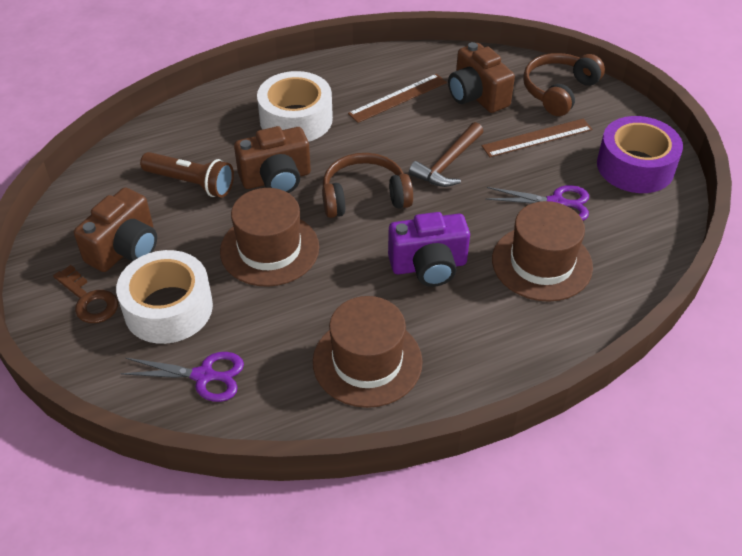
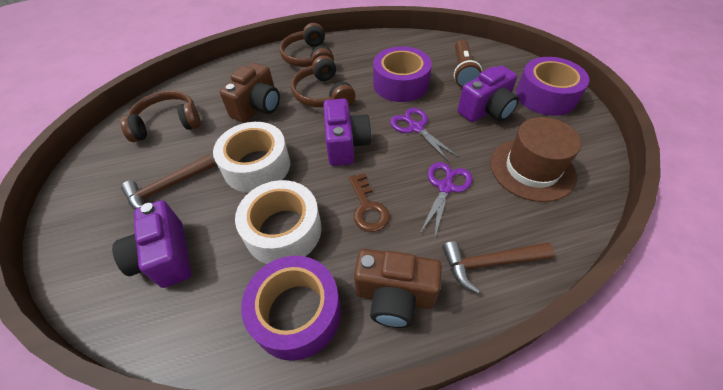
brown camera: 3 -> 2
brown hammer: 1 -> 2
brown hat: 3 -> 1
brown headphones: 2 -> 3
brown ruler: 2 -> 0
purple camera: 1 -> 3
purple tape: 1 -> 3

